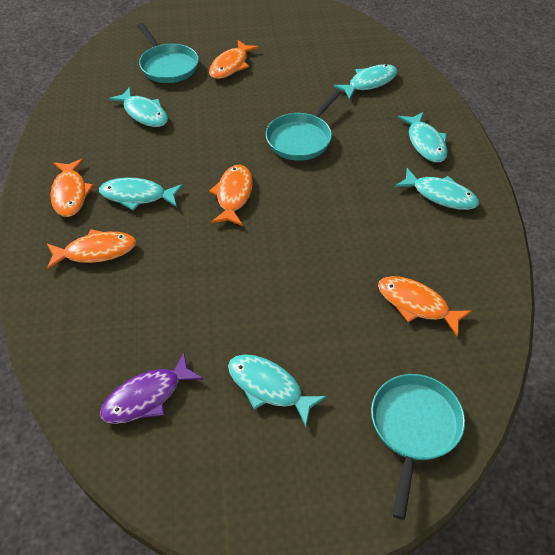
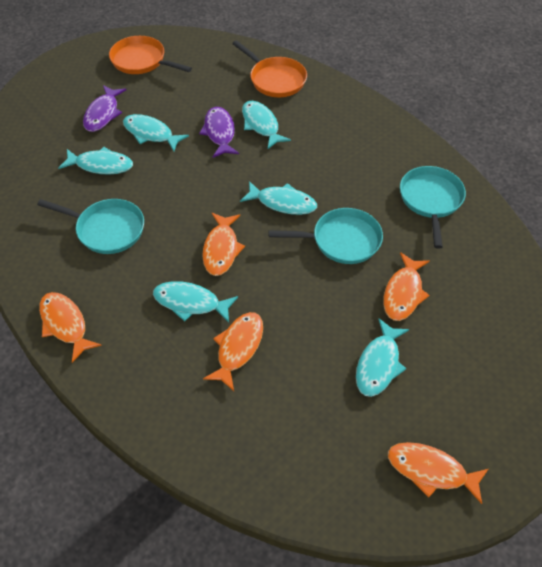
orange pan: 0 -> 2
purple fish: 1 -> 2

